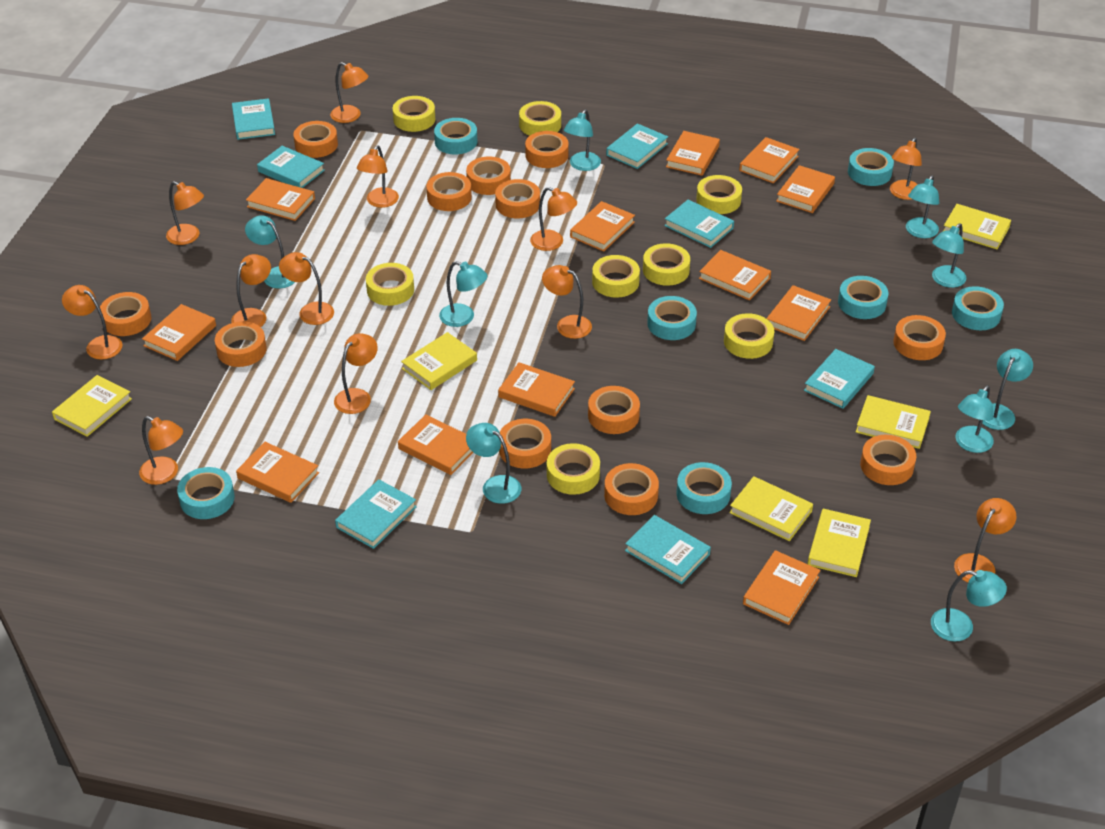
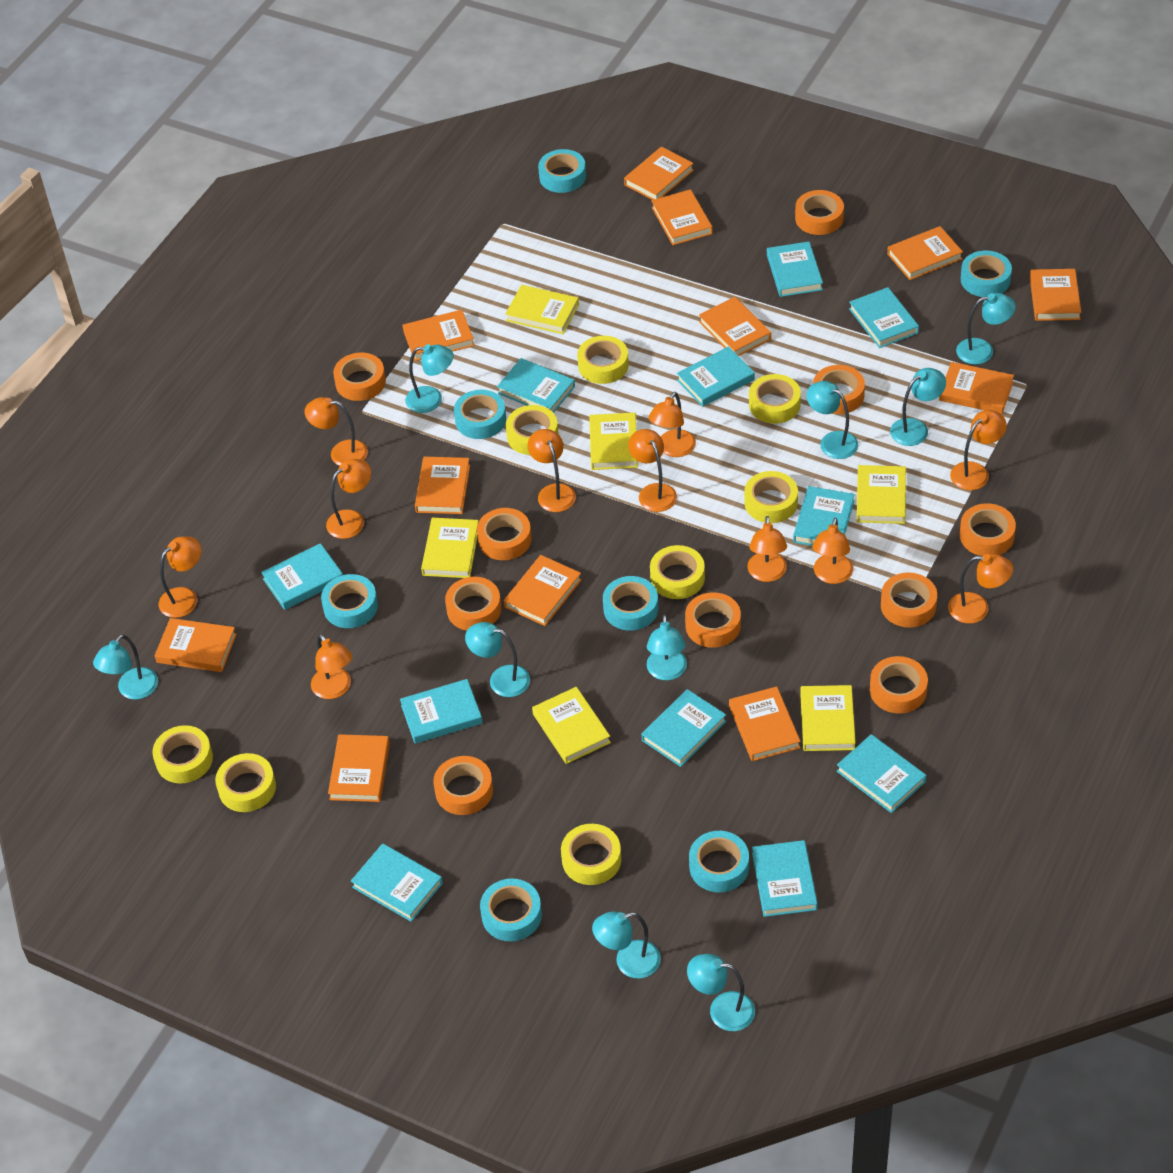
orange lamp: 12 -> 11
orange tape: 12 -> 10
turquoise book: 7 -> 11

